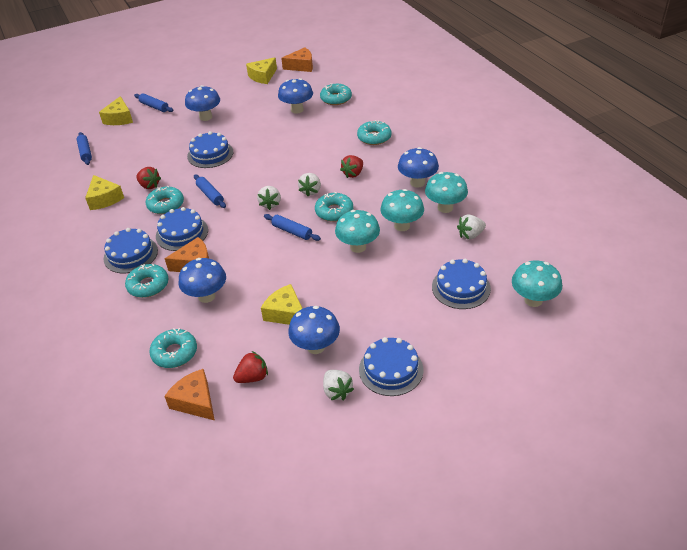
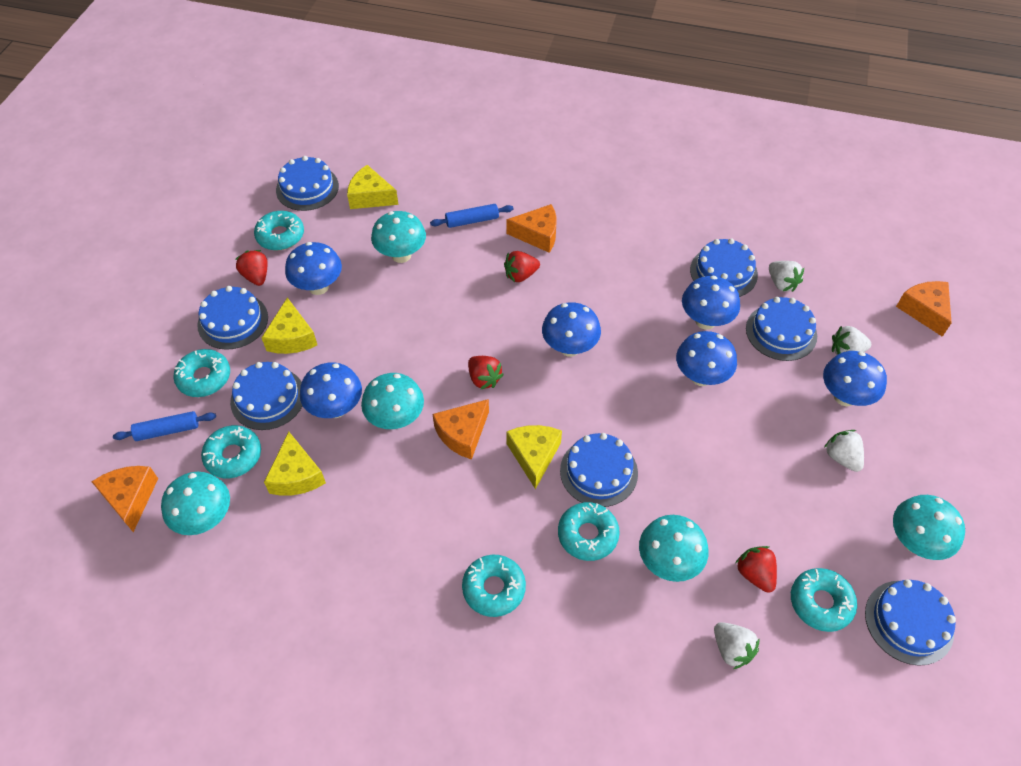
blue cake: 5 -> 7
blue mushroom: 5 -> 6
blue rolling pin: 4 -> 2
orange cheese: 3 -> 4
red strawberry: 3 -> 4
turquoise mushroom: 4 -> 5

